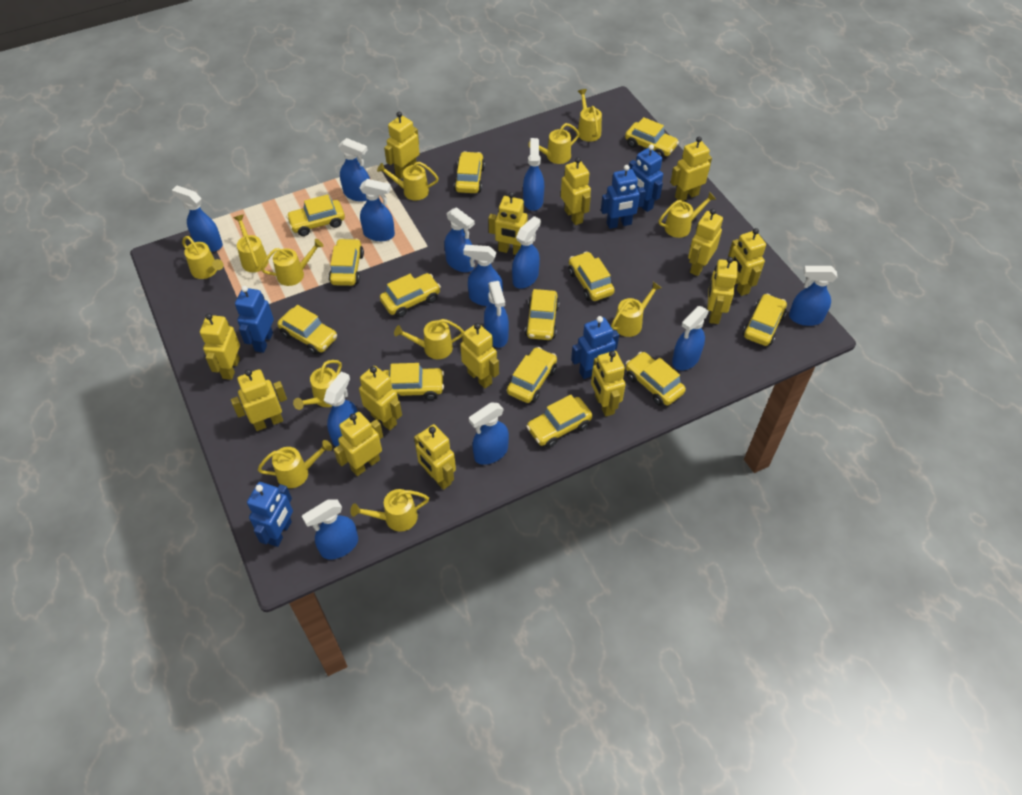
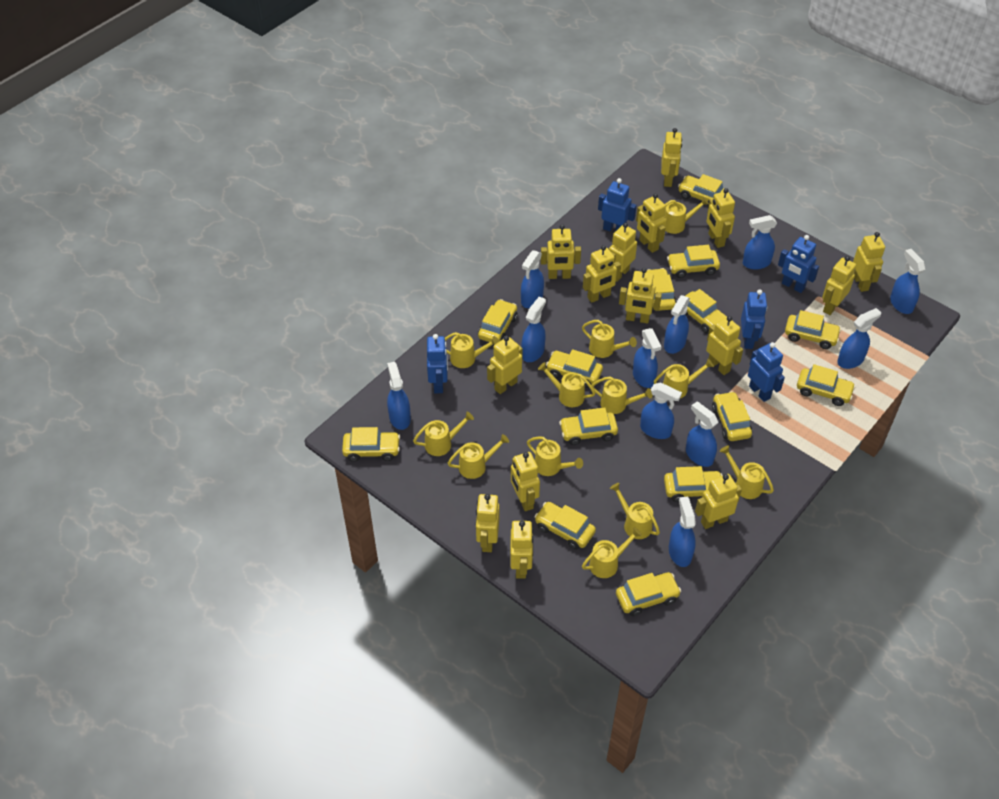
blue spray bottle: 13 -> 11
yellow car: 13 -> 14
yellow robot: 14 -> 15

